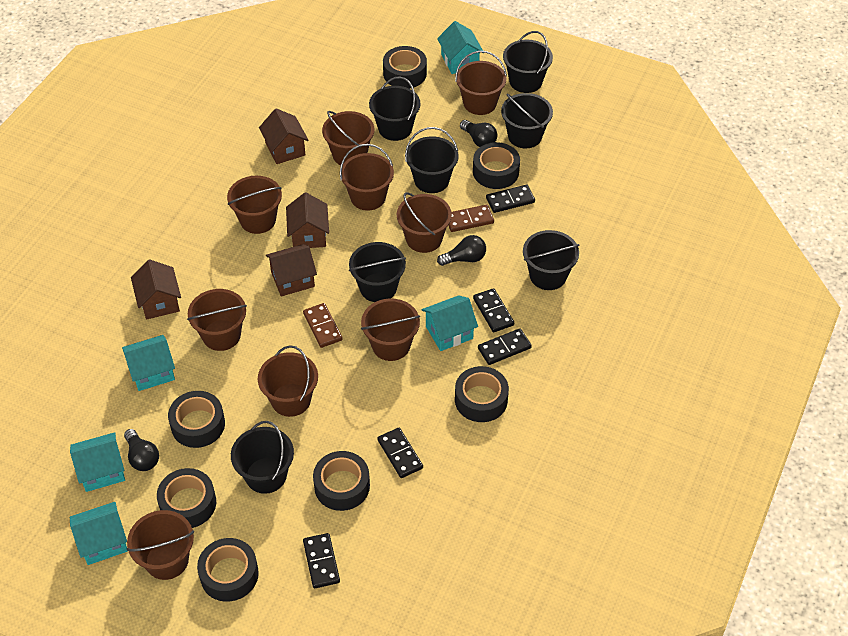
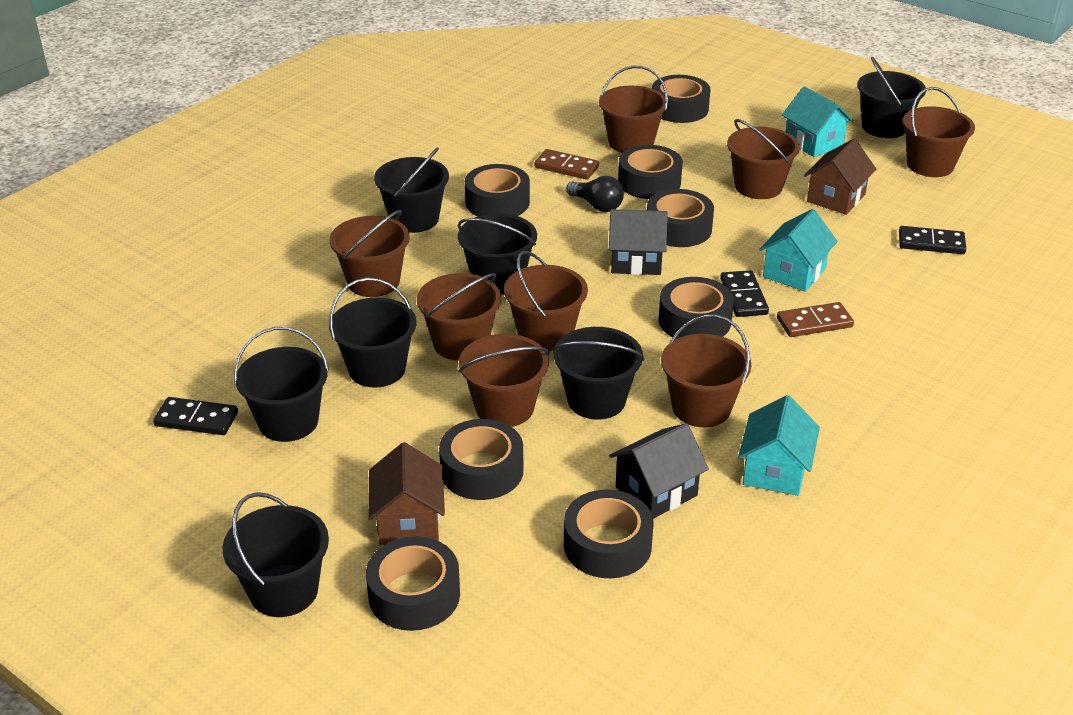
black domino: 5 -> 3
black house: 0 -> 2
black light bulb: 3 -> 1
black tape: 7 -> 8
brown bucket: 9 -> 8
brown house: 4 -> 2
turquoise house: 5 -> 3

